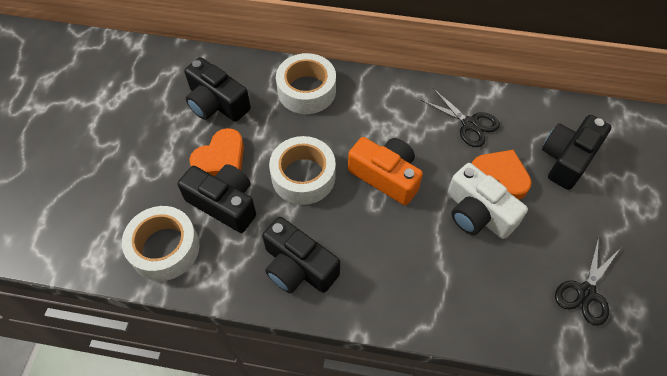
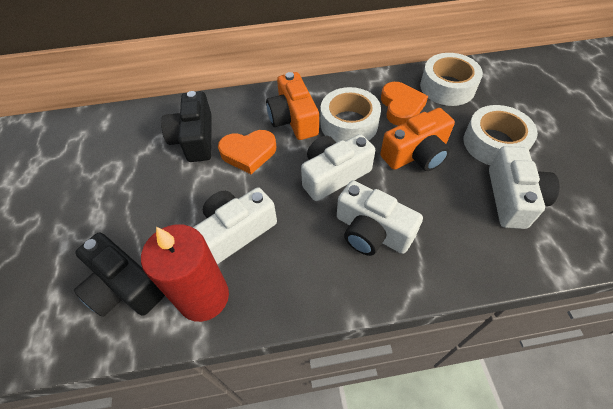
black camera: 4 -> 2
black scissors: 2 -> 0
orange camera: 1 -> 2
red candle: 0 -> 1
white camera: 1 -> 4

